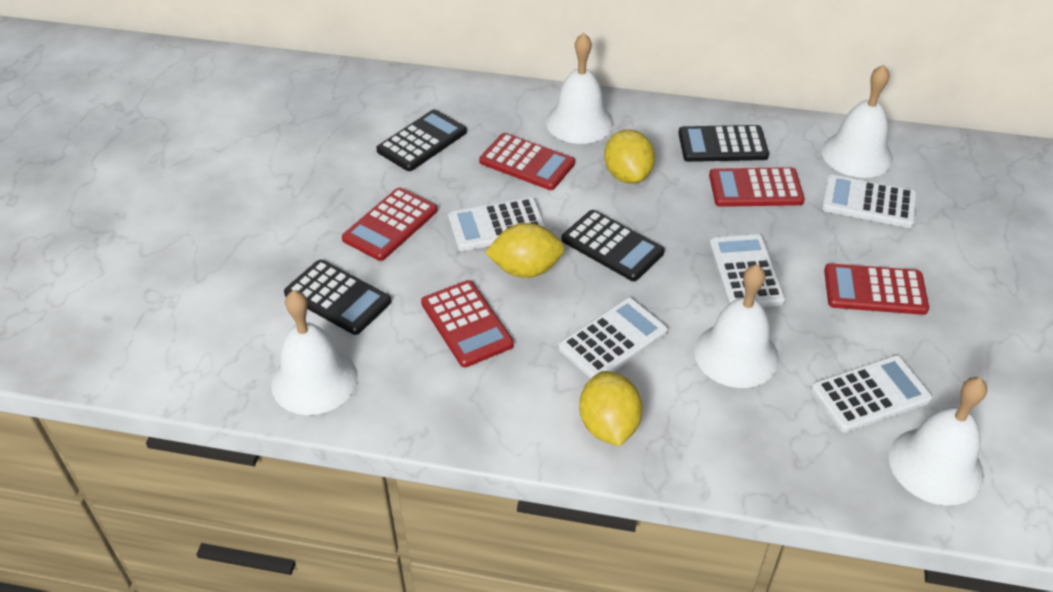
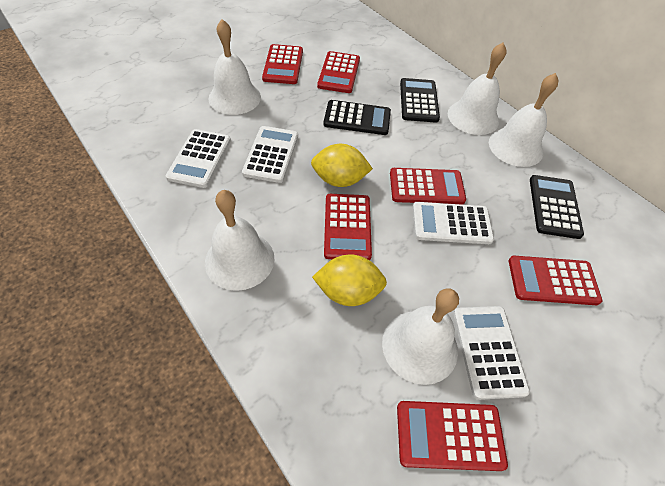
black calculator: 4 -> 3
red calculator: 5 -> 6
white calculator: 5 -> 4
yellow lemon: 3 -> 2

